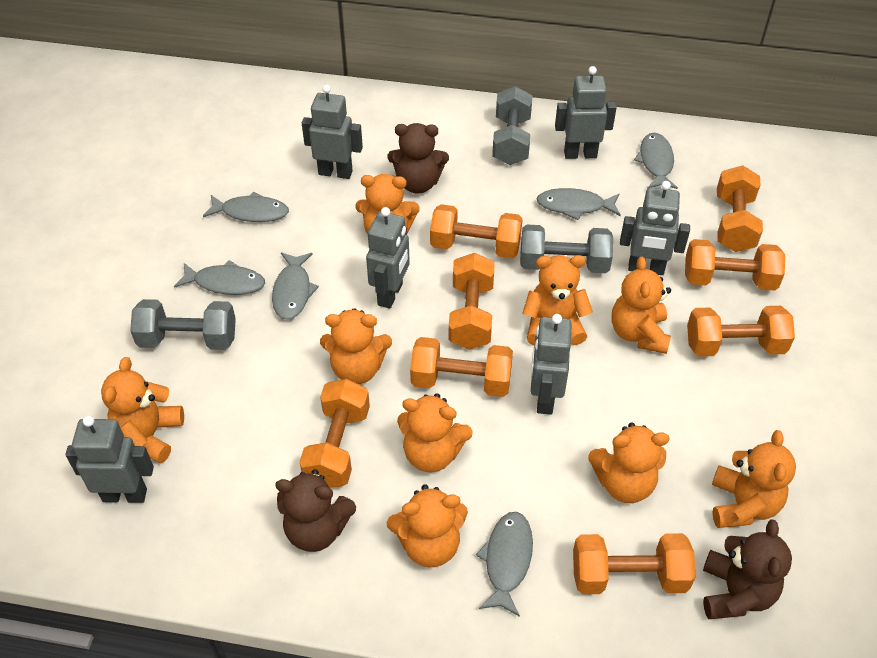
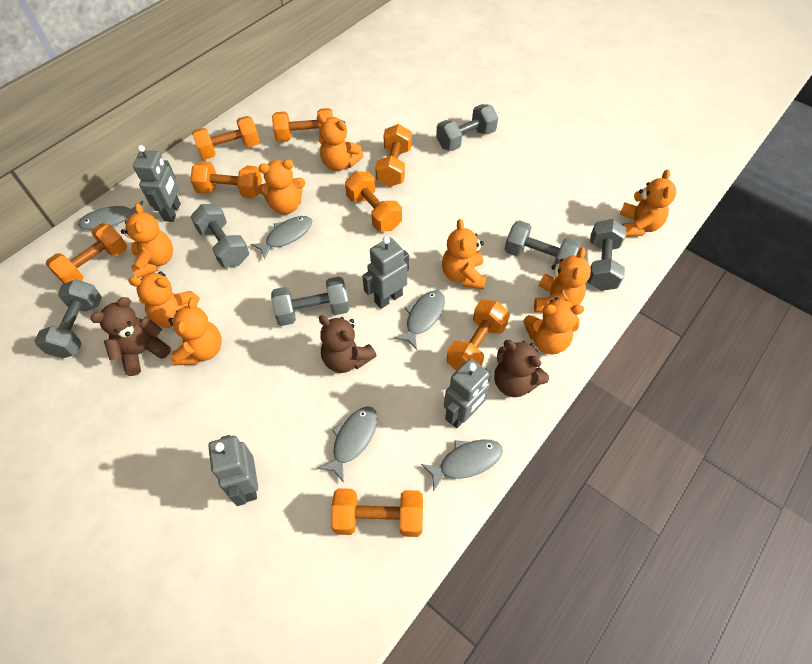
grey dumbbell: 3 -> 6
grey fish: 6 -> 5
grey robot: 6 -> 4

